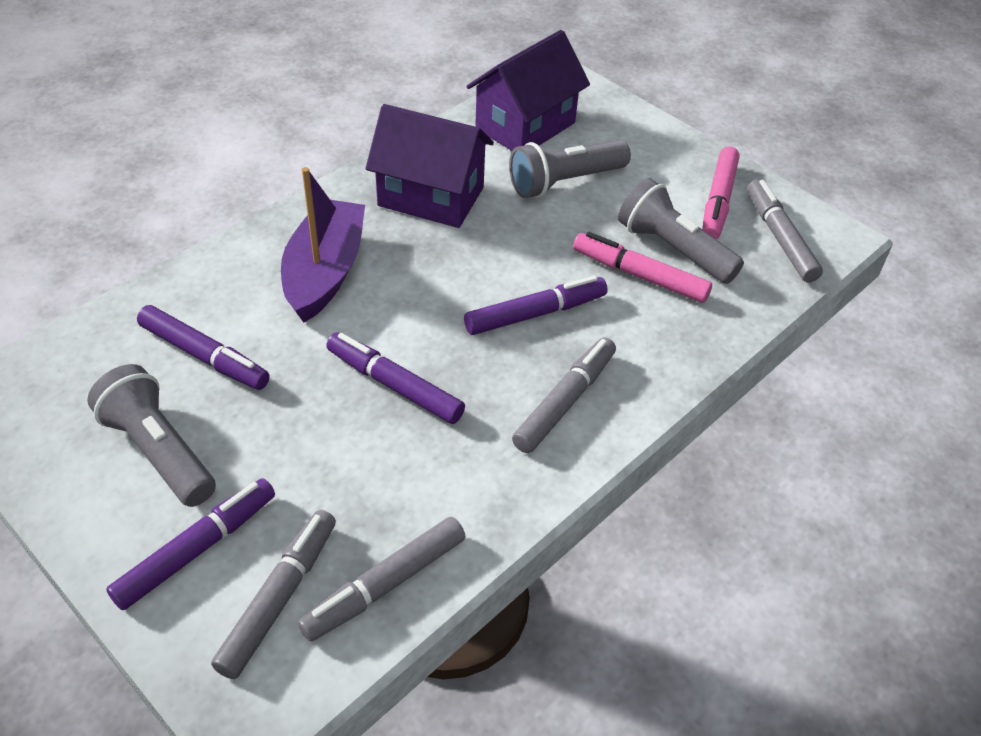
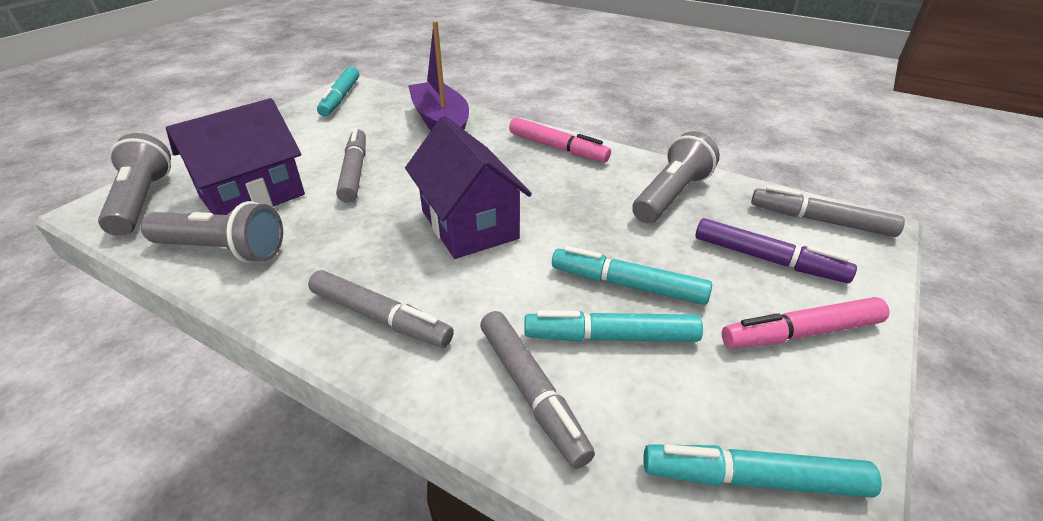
purple marker: 4 -> 1
turquoise marker: 0 -> 4

